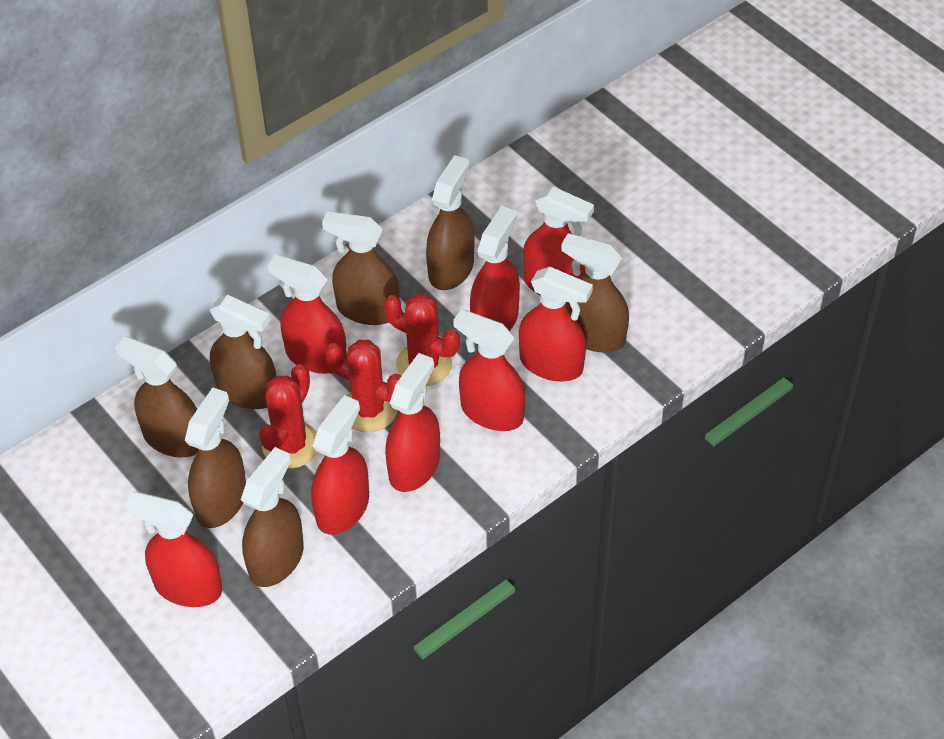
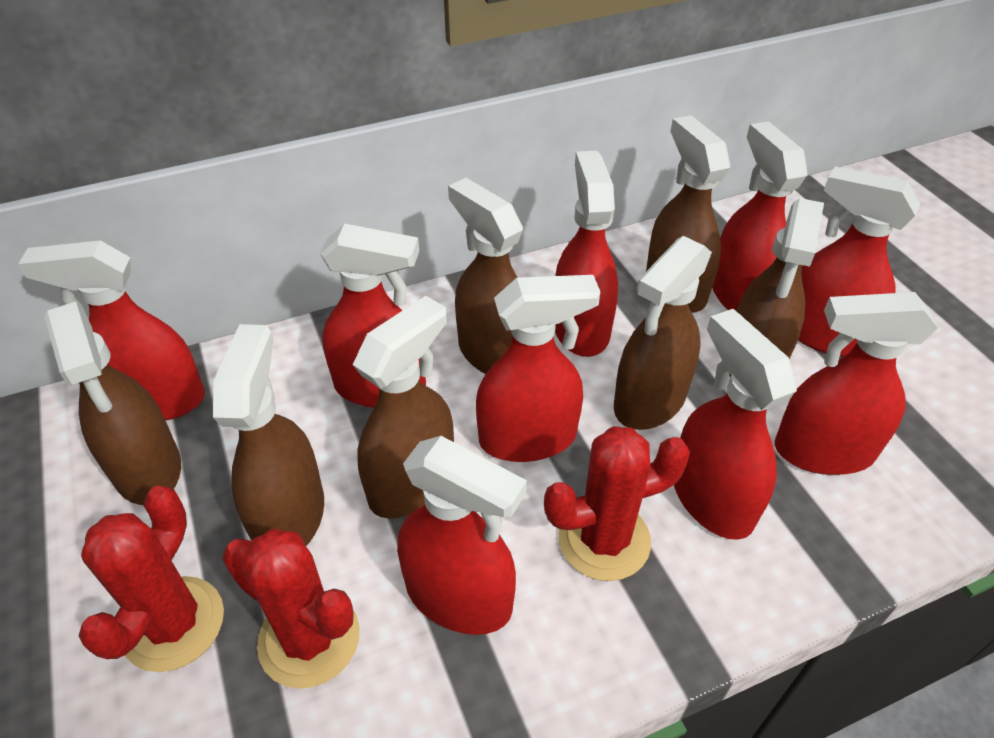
red spray bottle: 8 -> 9

